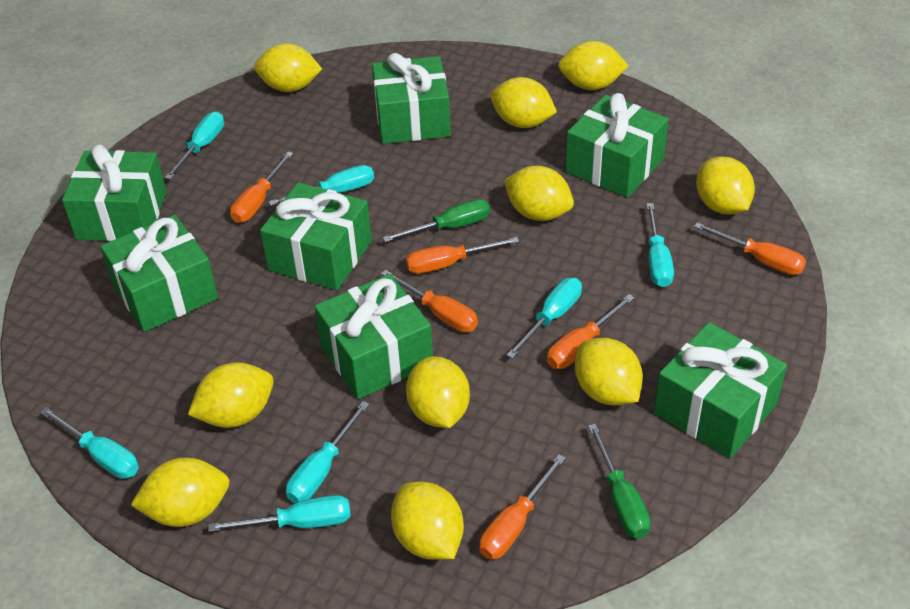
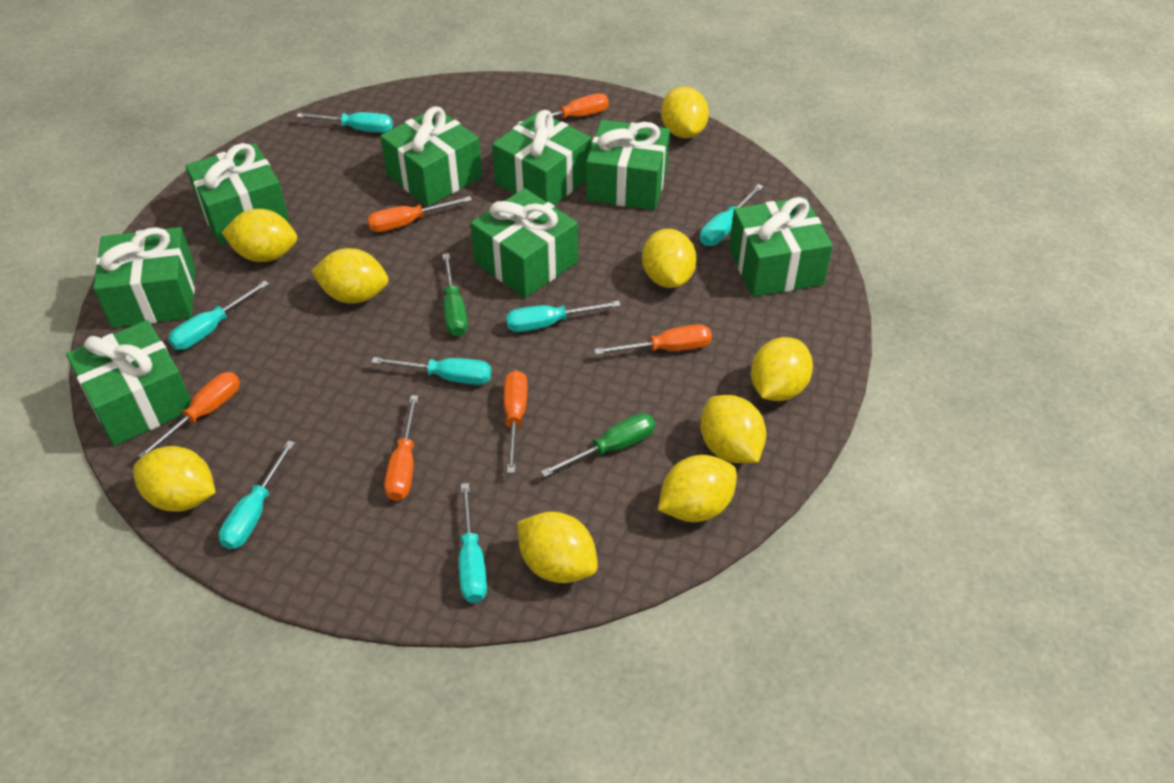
green gift: 7 -> 8
yellow lemon: 10 -> 9

